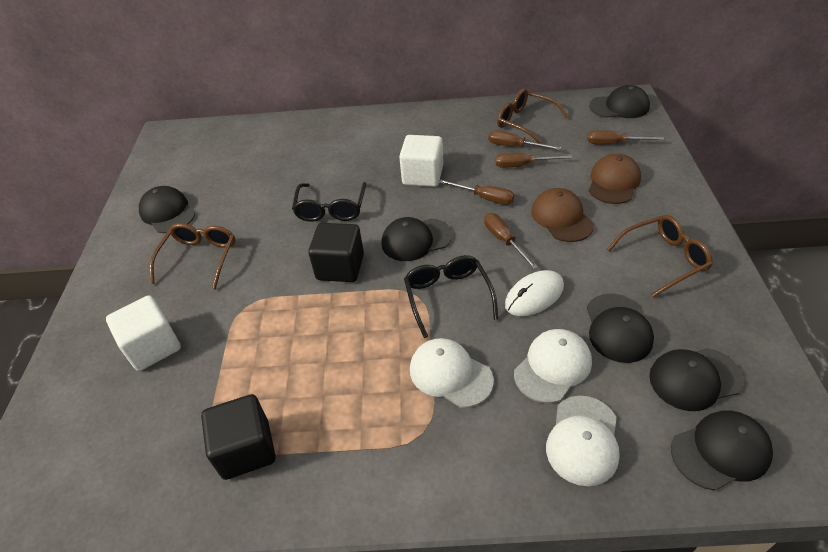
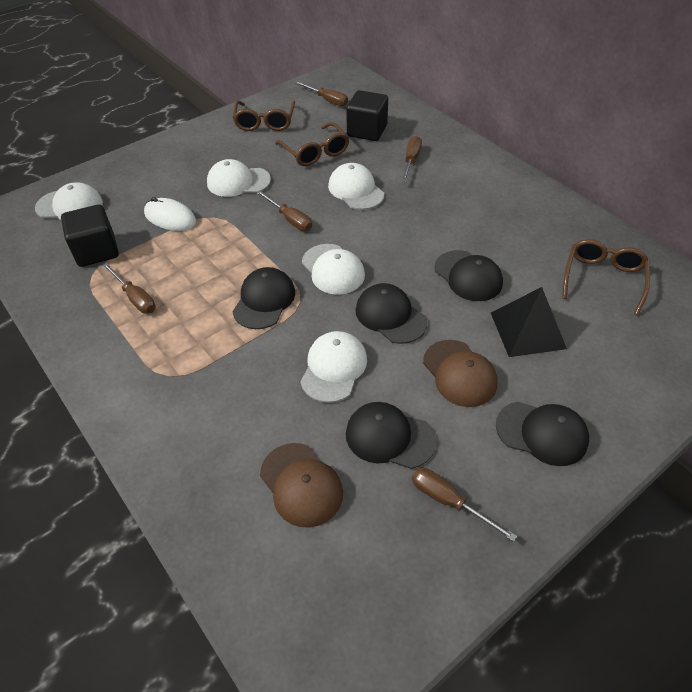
black cap: 6 -> 5
black glasses: 2 -> 0
black pyramid: 0 -> 1
white cap: 3 -> 5
white cube: 2 -> 0

